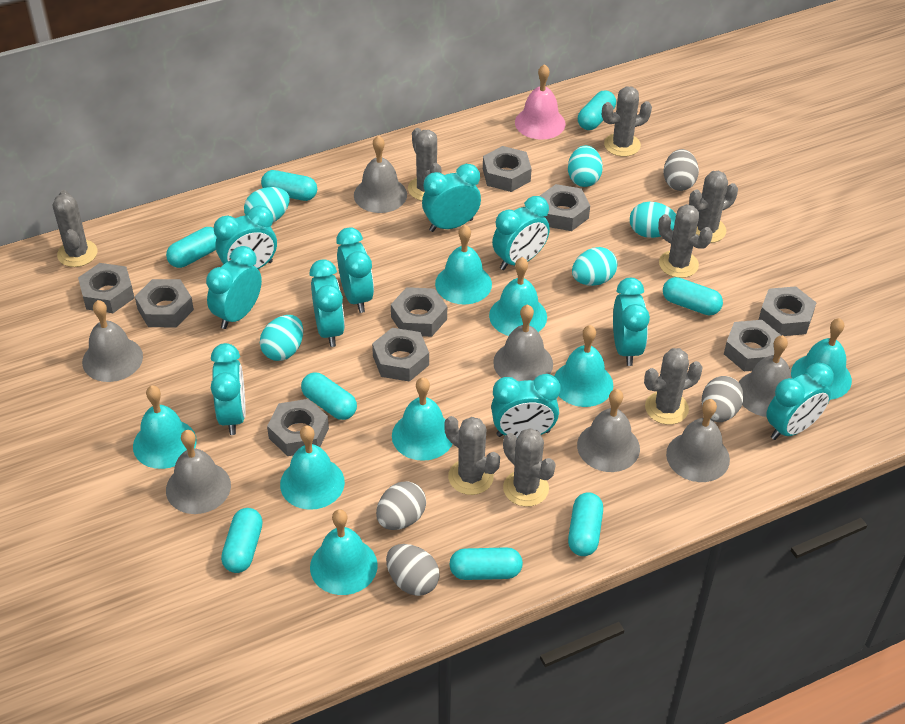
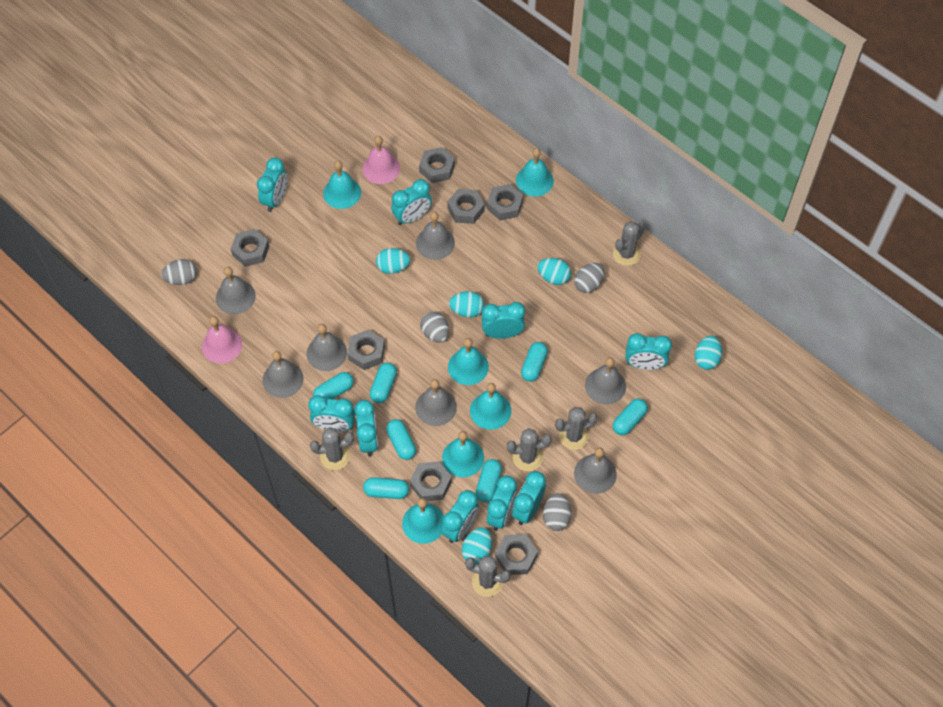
grey cactus: 8 -> 5
grey nut: 9 -> 7
pink bell: 1 -> 2
turquoise bell: 8 -> 6
turquoise capsule: 8 -> 7
turquoise clock: 10 -> 9

